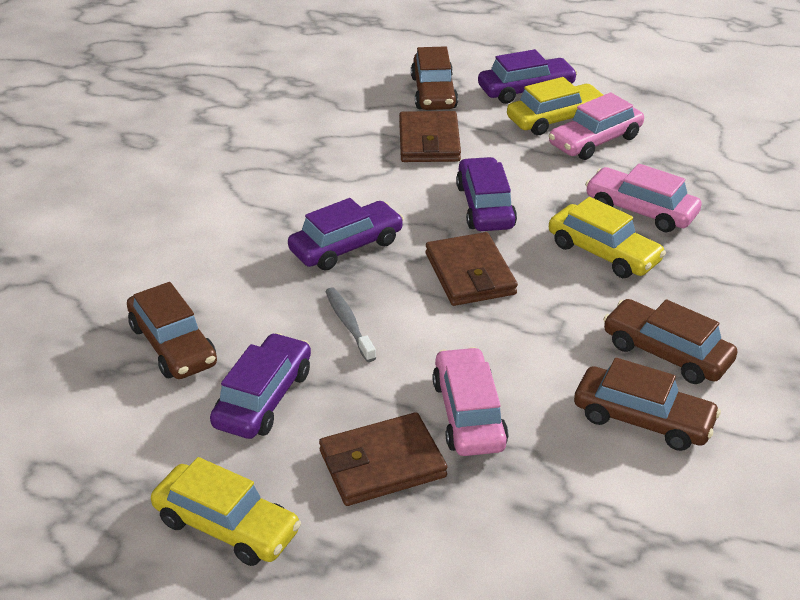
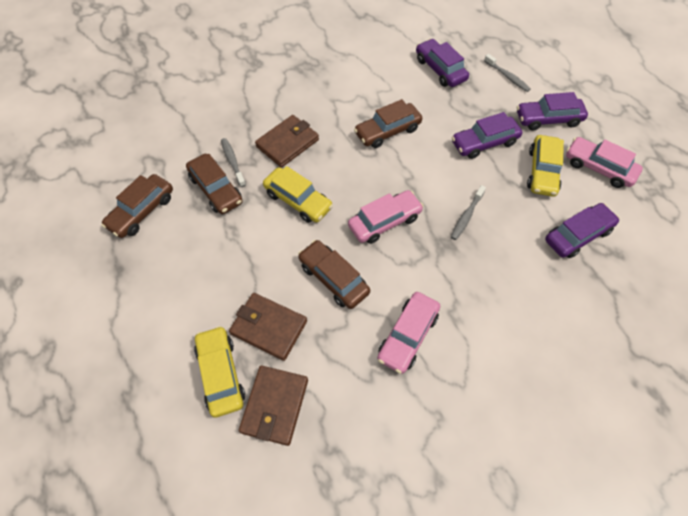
grey toothbrush: 1 -> 3

